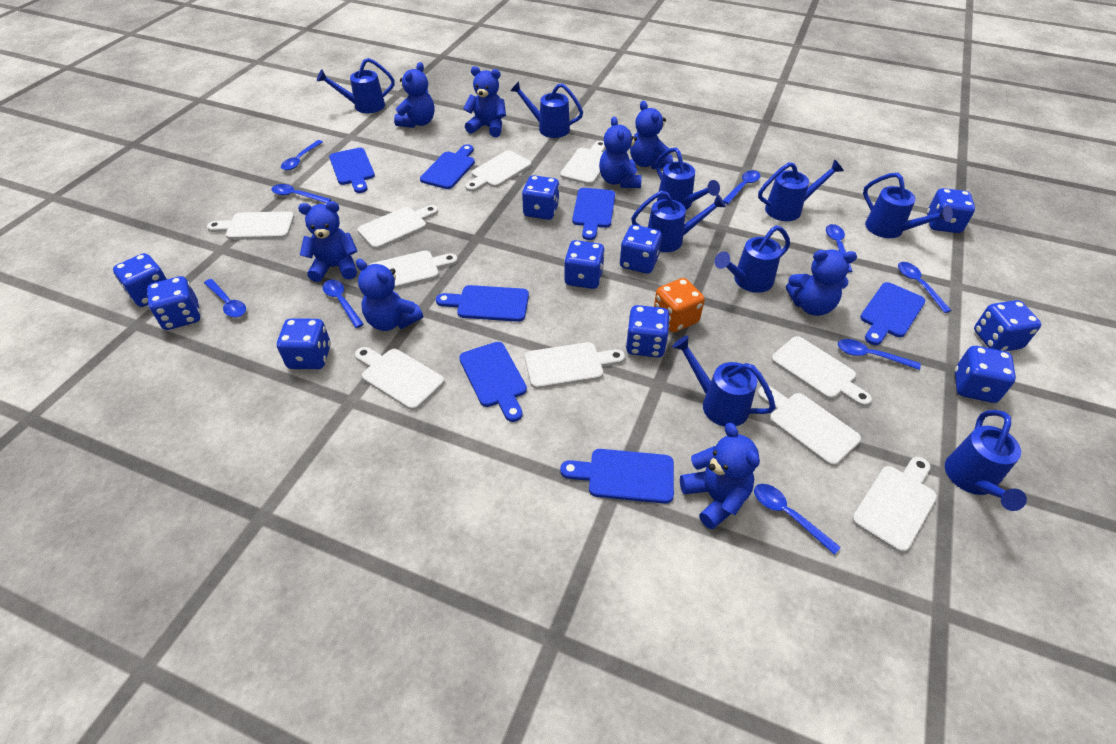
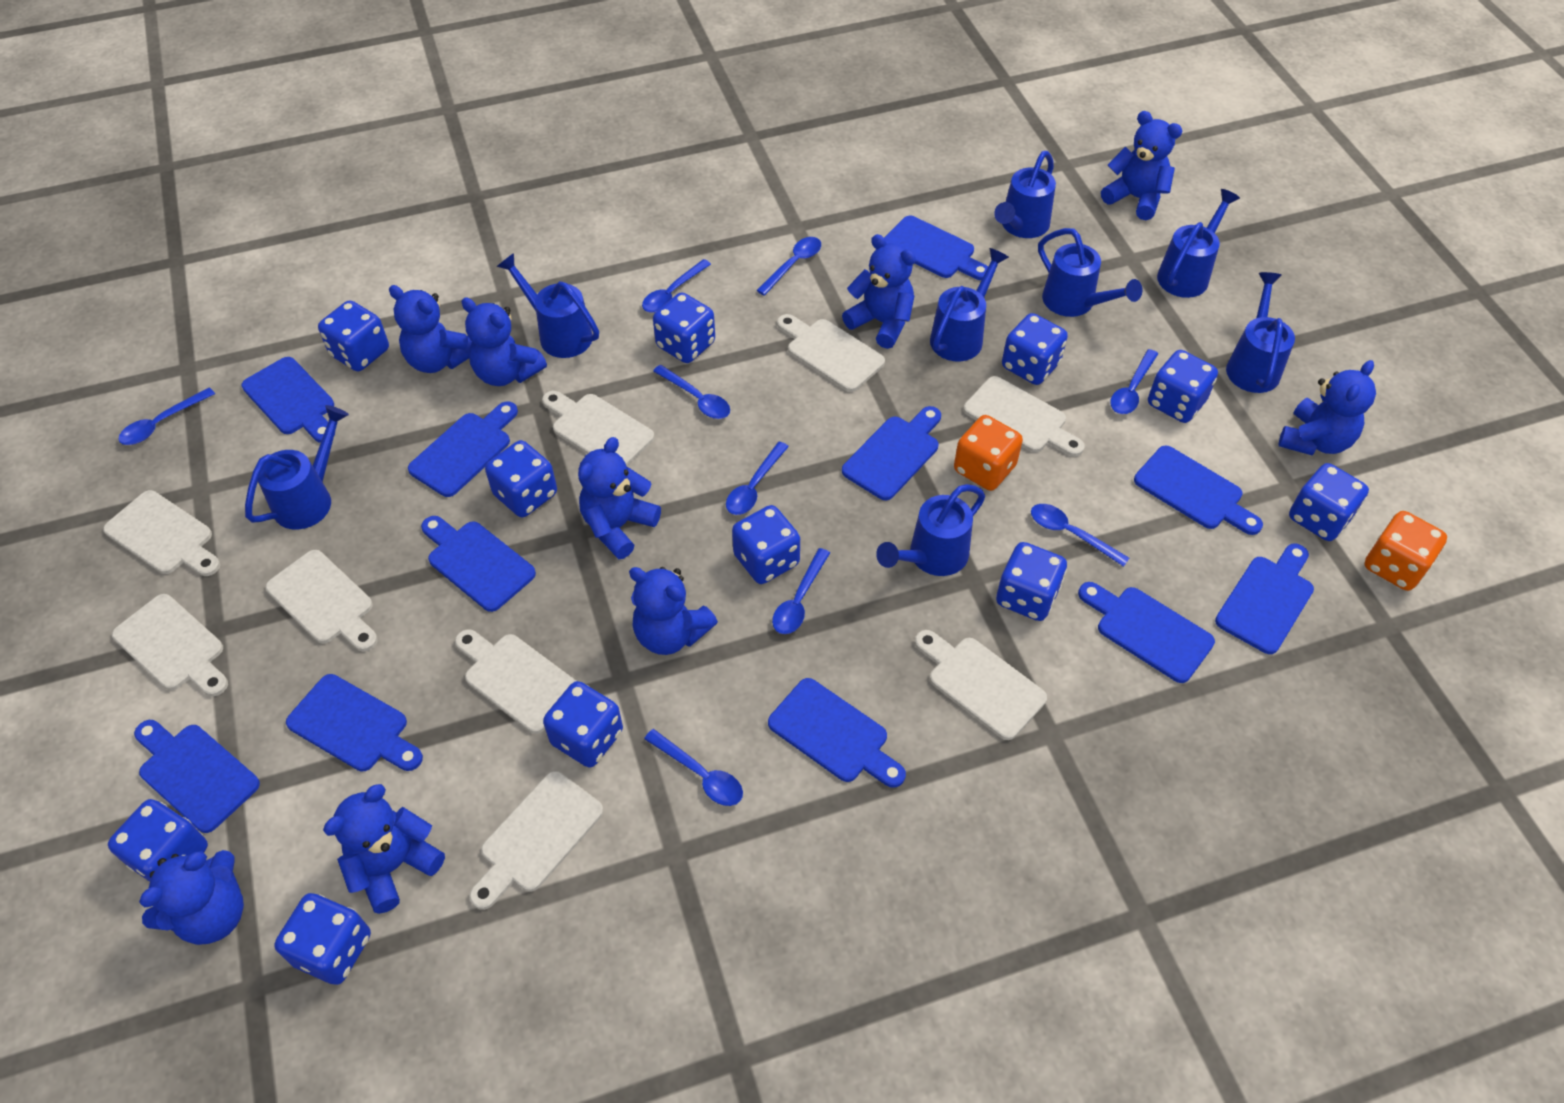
blue cutting board: 7 -> 11
blue dice: 10 -> 11
blue teddy bear: 8 -> 9
blue watering can: 9 -> 8
orange dice: 1 -> 2
white cutting board: 10 -> 9

